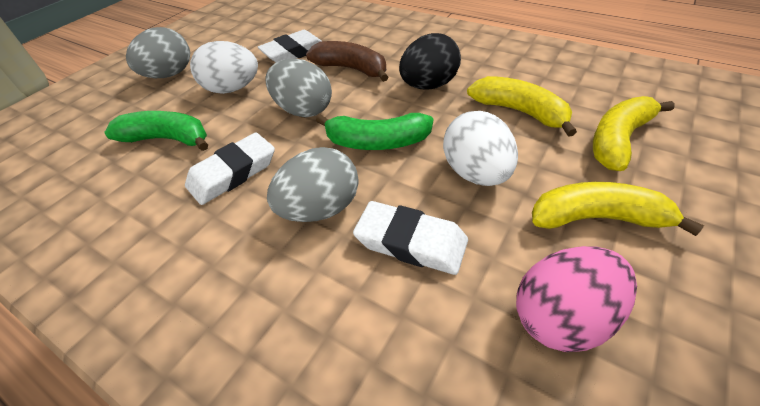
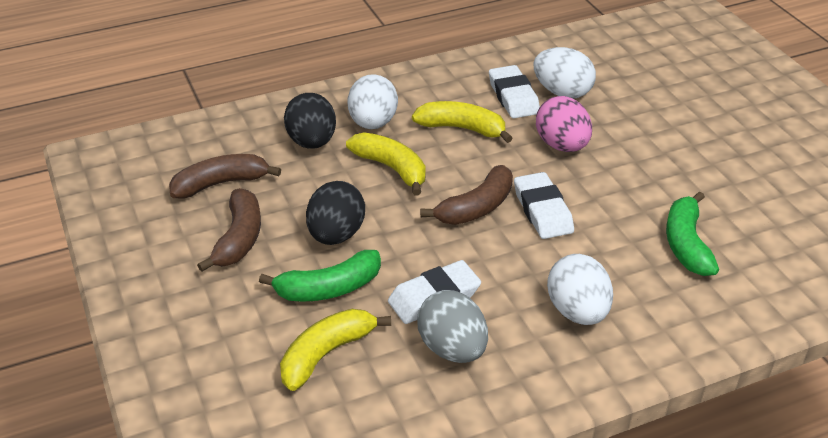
black egg: 1 -> 2
brown banana: 1 -> 3
grey egg: 3 -> 1
white egg: 2 -> 3

